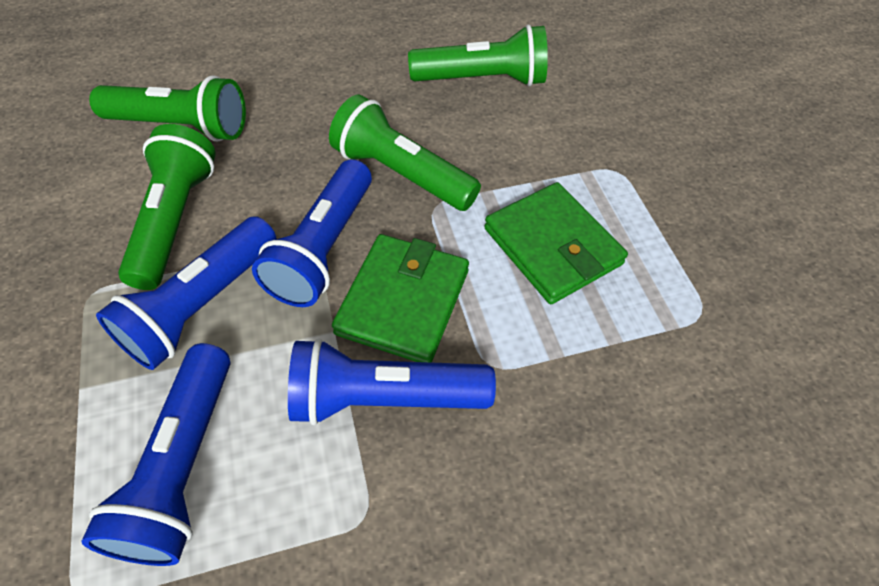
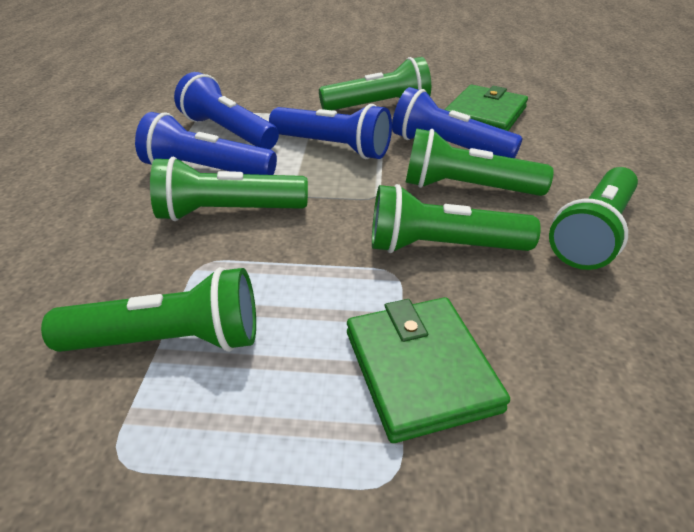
green flashlight: 4 -> 6

